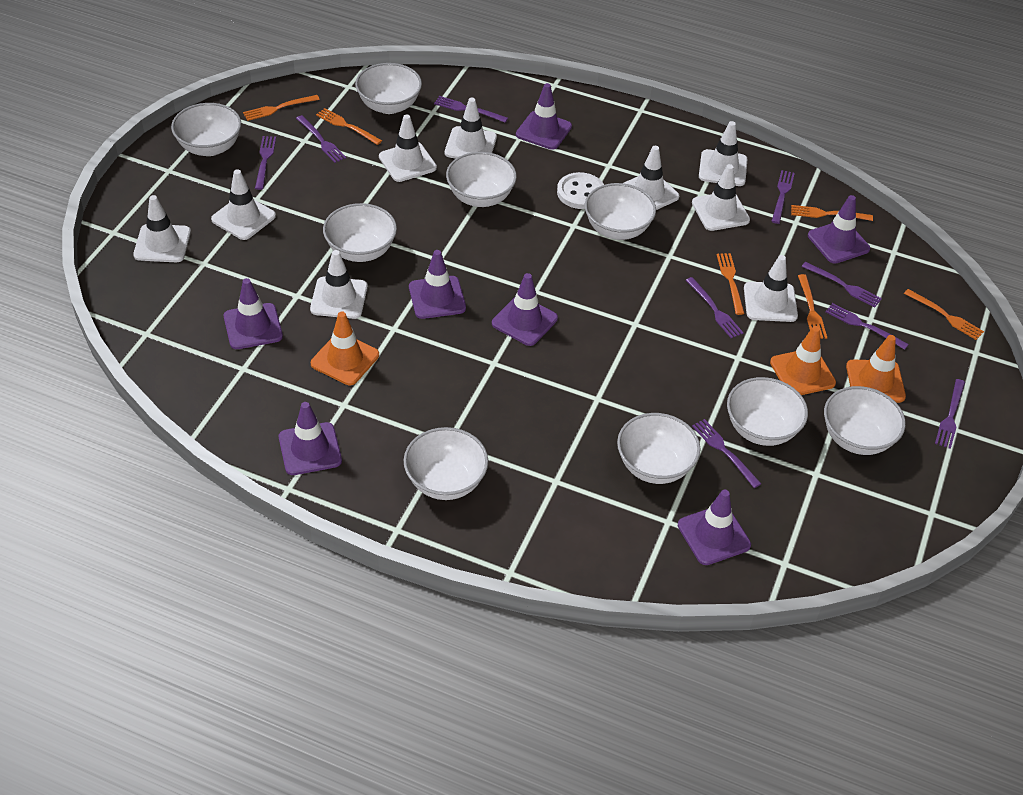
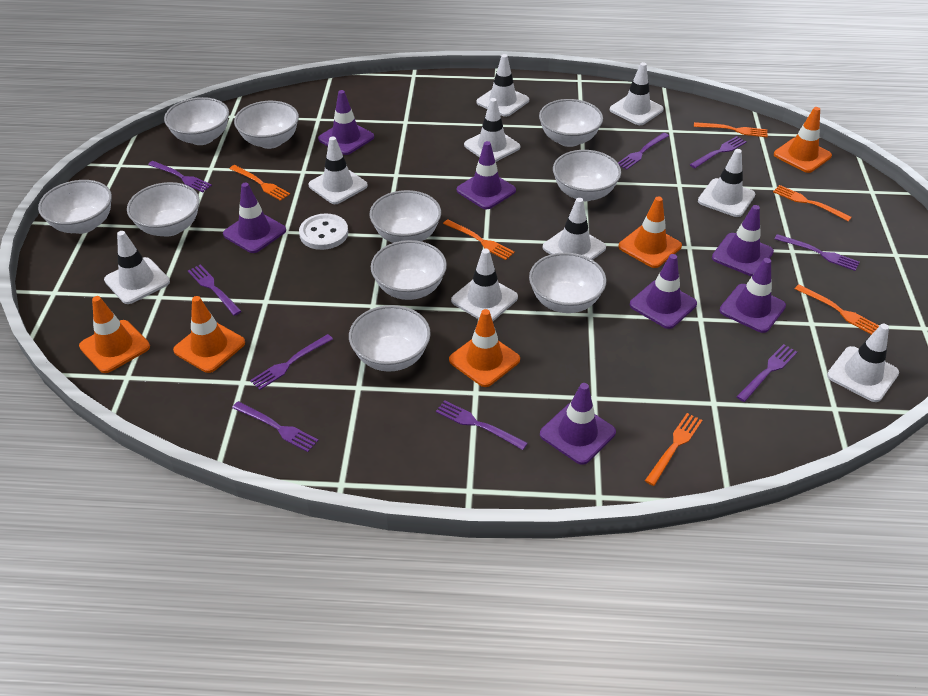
orange traffic cone: 3 -> 5
white bowl: 9 -> 10

